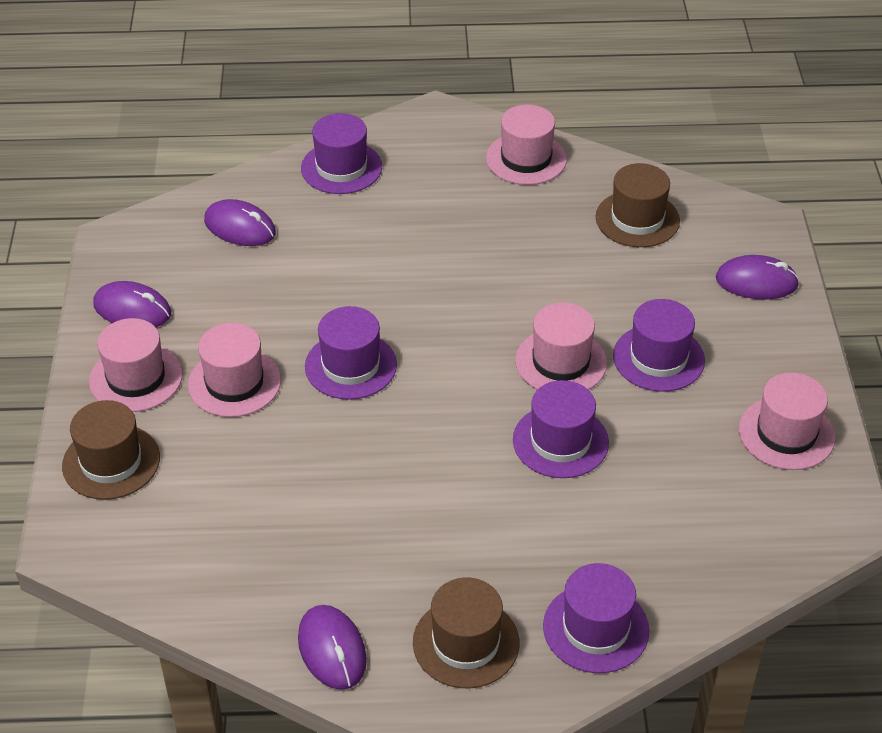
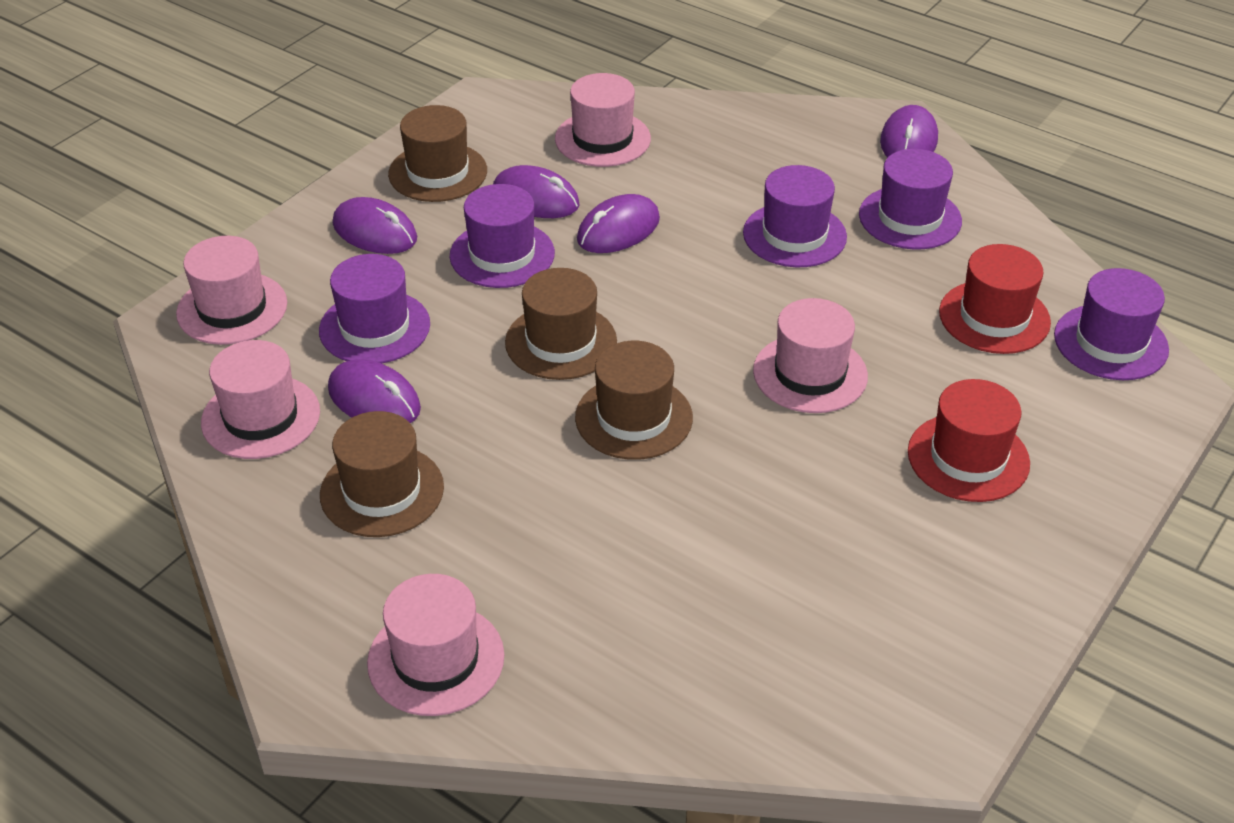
brown hat: 3 -> 4
purple mouse: 4 -> 5
red hat: 0 -> 2

